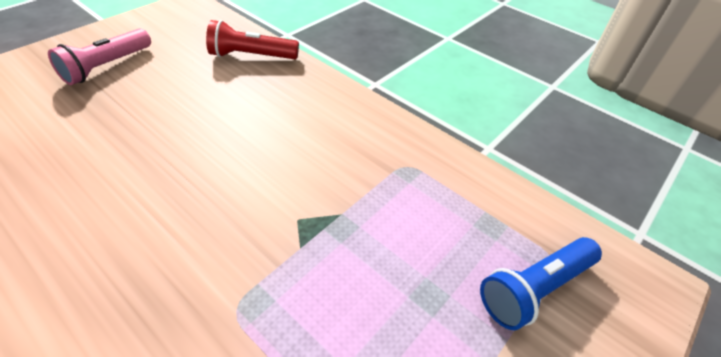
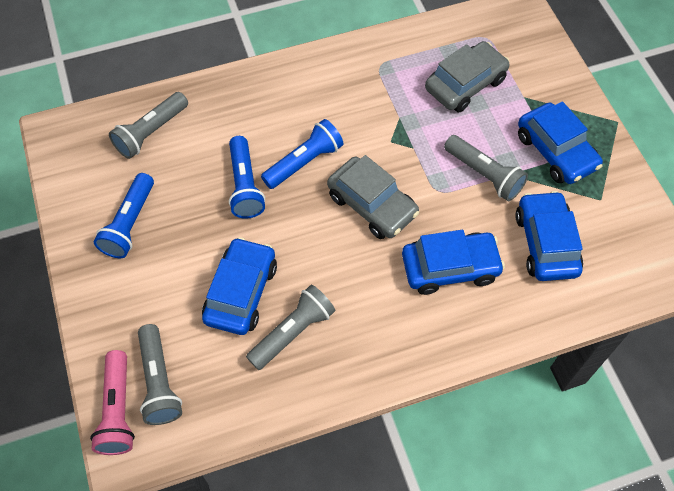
blue car: 0 -> 4
blue flashlight: 1 -> 3
grey car: 0 -> 2
grey flashlight: 0 -> 4
red flashlight: 1 -> 0

